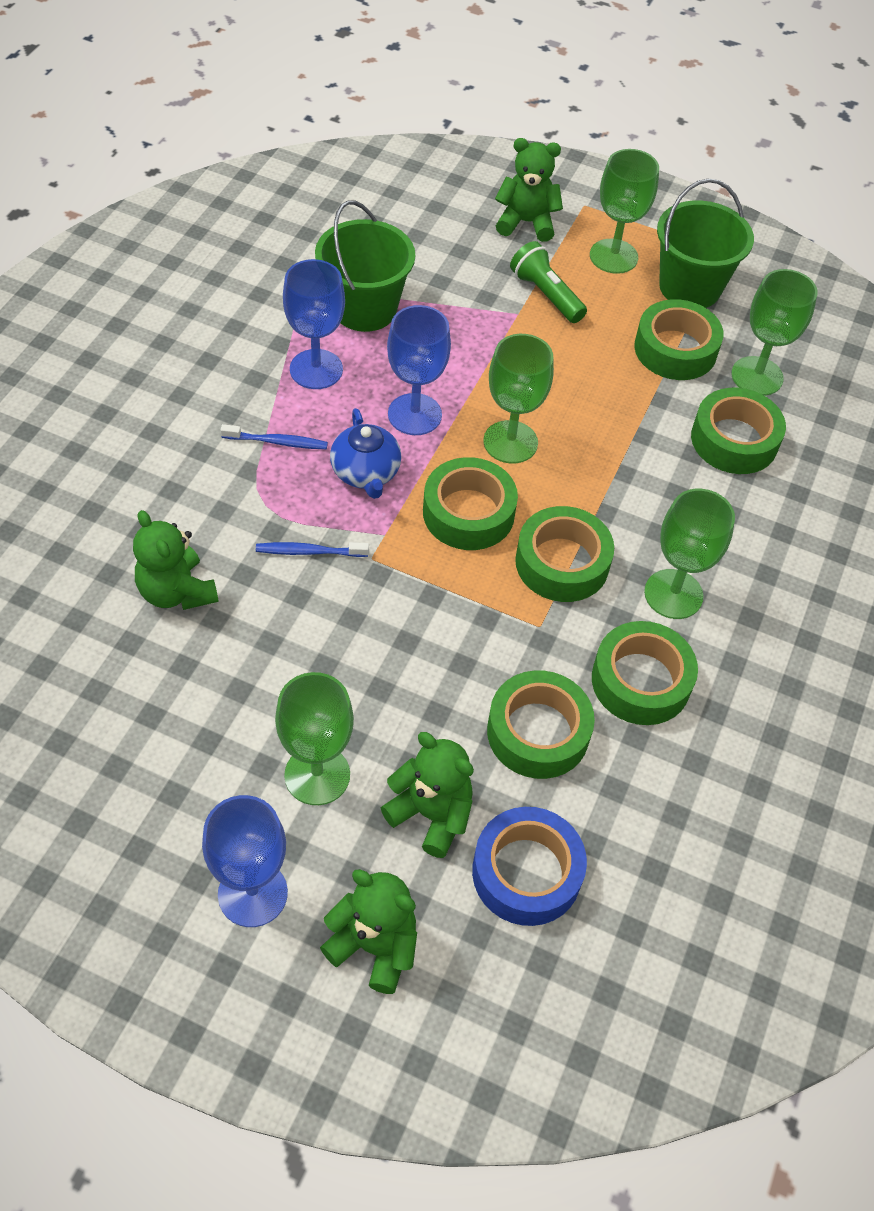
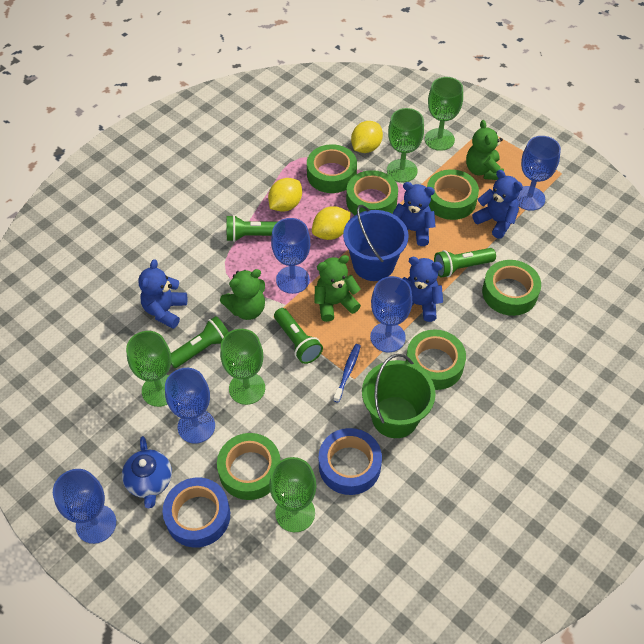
blue bucket: 0 -> 1
blue goblet: 3 -> 5
blue tape: 1 -> 2
blue teddy bear: 0 -> 4
blue toothbrush: 2 -> 1
green bucket: 2 -> 1
green flashlight: 1 -> 4
green teddy bear: 4 -> 3
yellow lemon: 0 -> 3

